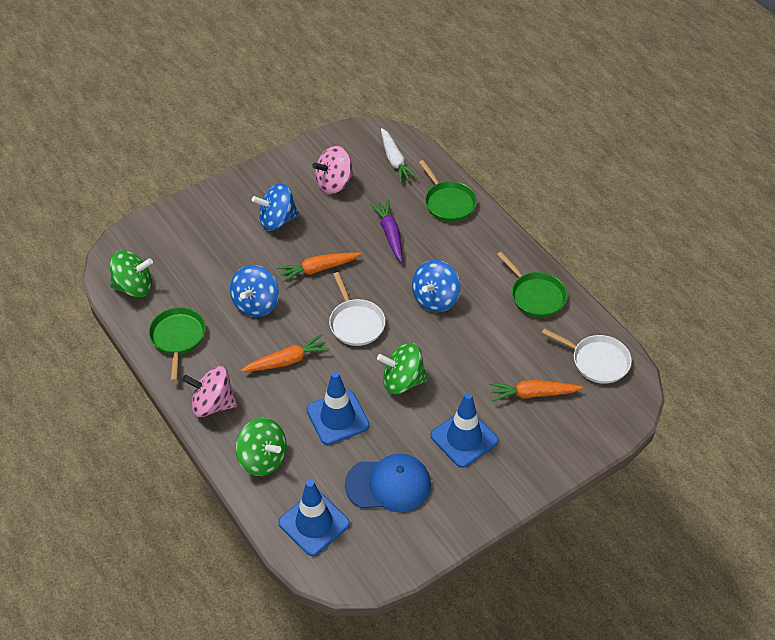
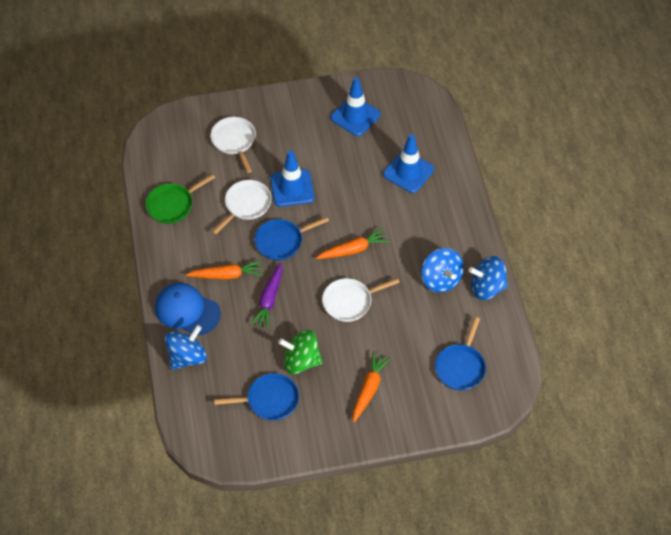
blue pan: 0 -> 3
green pan: 3 -> 1
green spinning top: 3 -> 1
pink spinning top: 2 -> 0
white carrot: 1 -> 0
white pan: 2 -> 3

